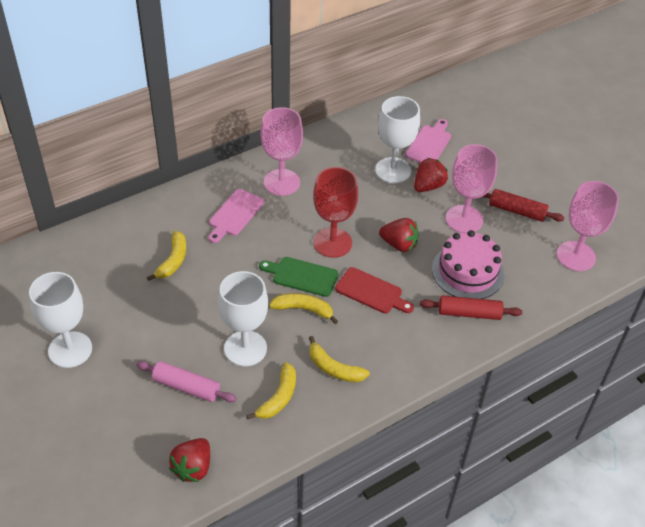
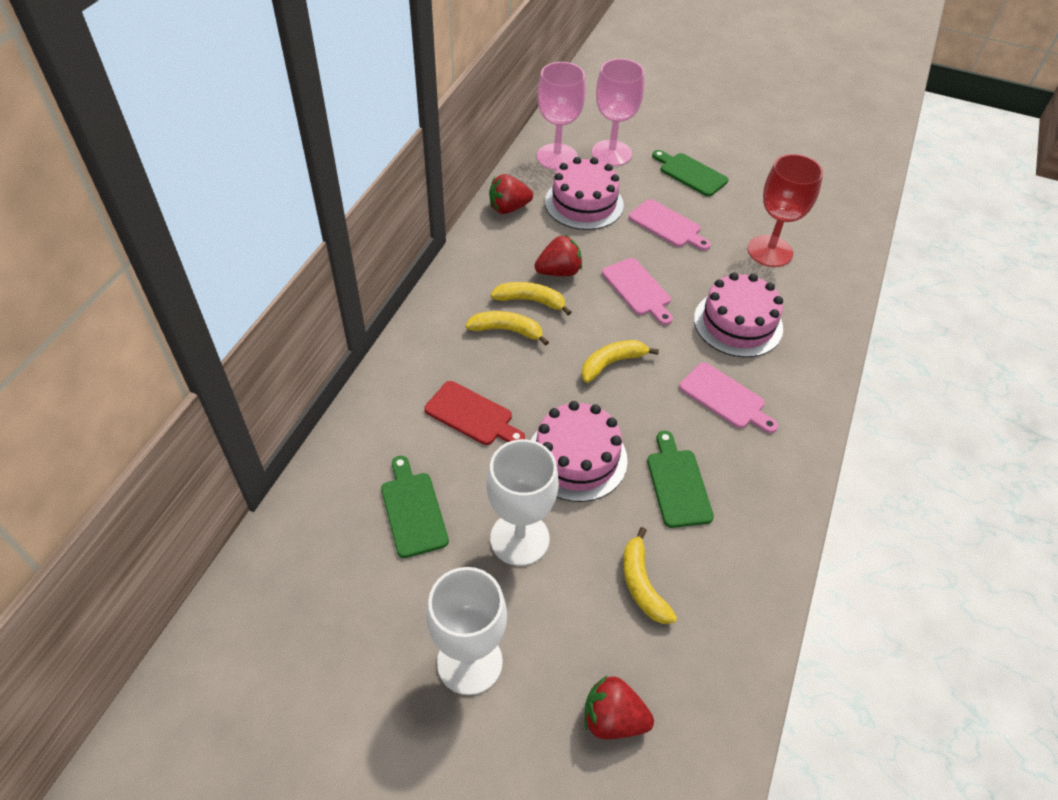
green cutting board: 1 -> 3
pink cake: 1 -> 3
pink cutting board: 2 -> 3
pink goblet: 3 -> 2
pink rolling pin: 1 -> 0
red rolling pin: 2 -> 0
white goblet: 3 -> 2

